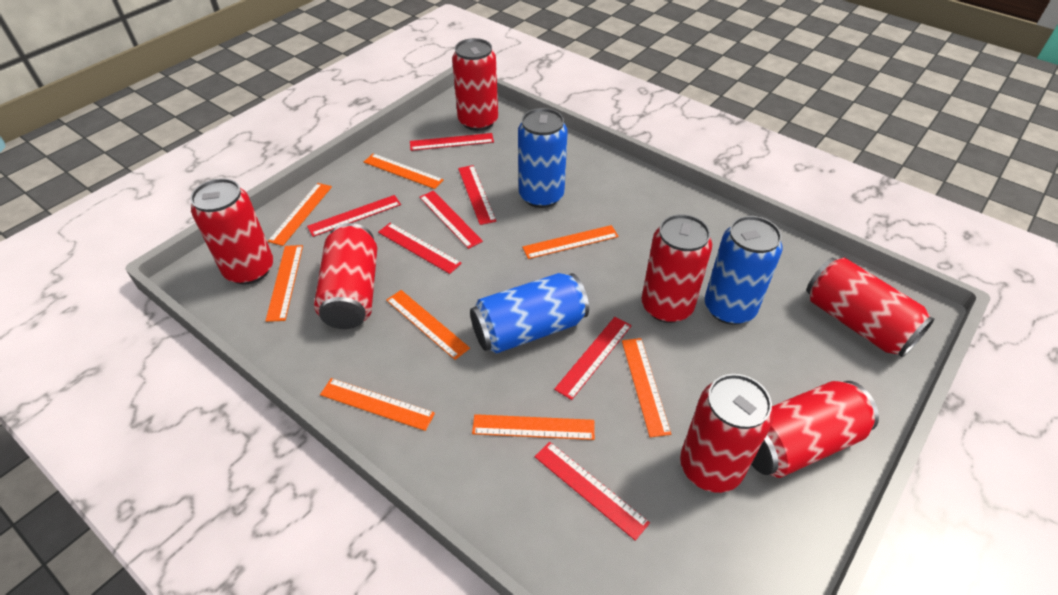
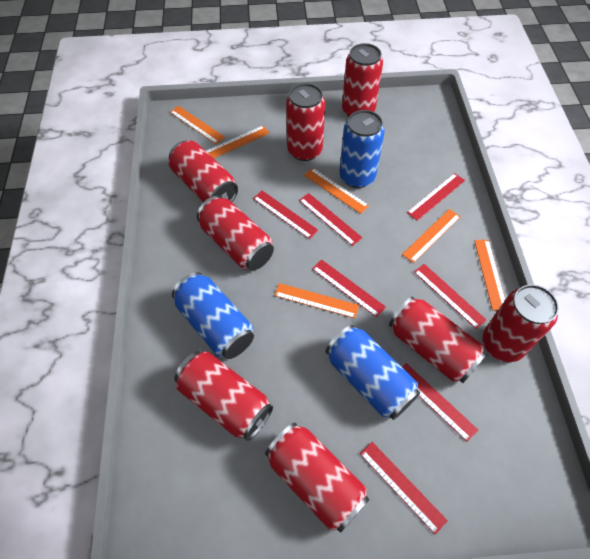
orange ruler: 8 -> 6
red can: 7 -> 8

